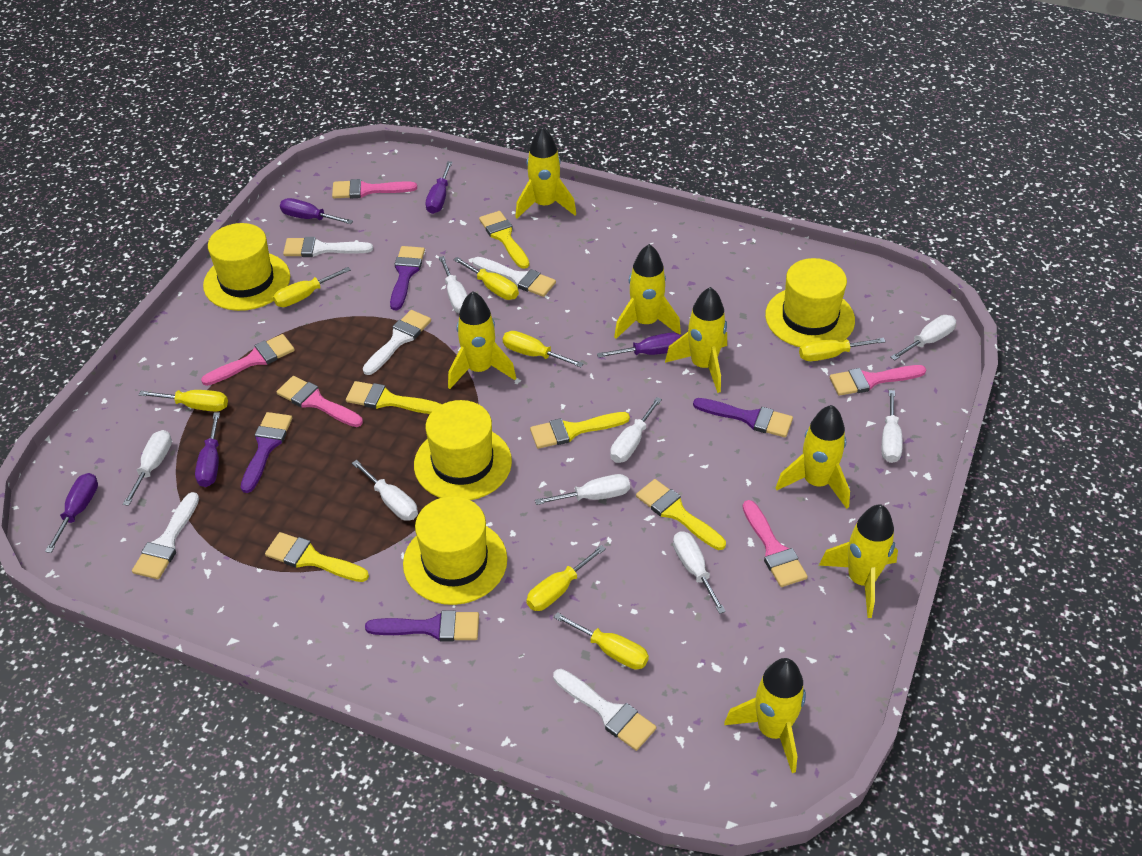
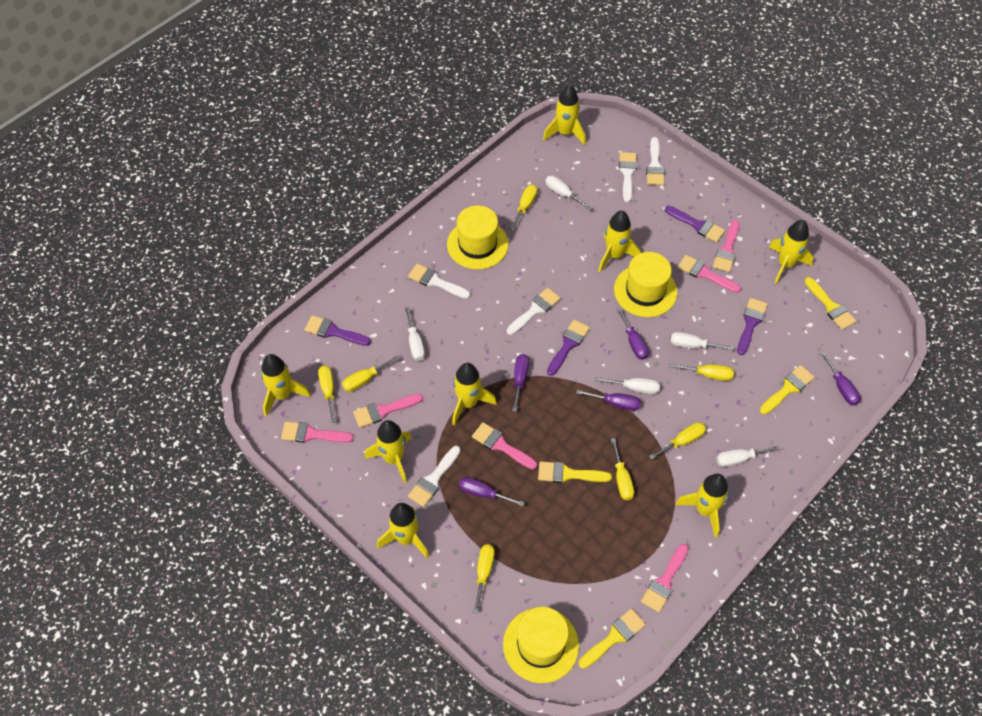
pink brush: 5 -> 6
white screwdriver: 8 -> 5
yellow brush: 5 -> 4
yellow hat: 4 -> 3
yellow rocket: 7 -> 8

